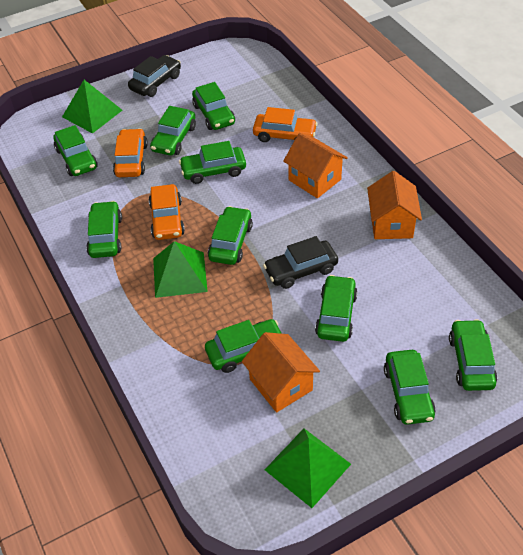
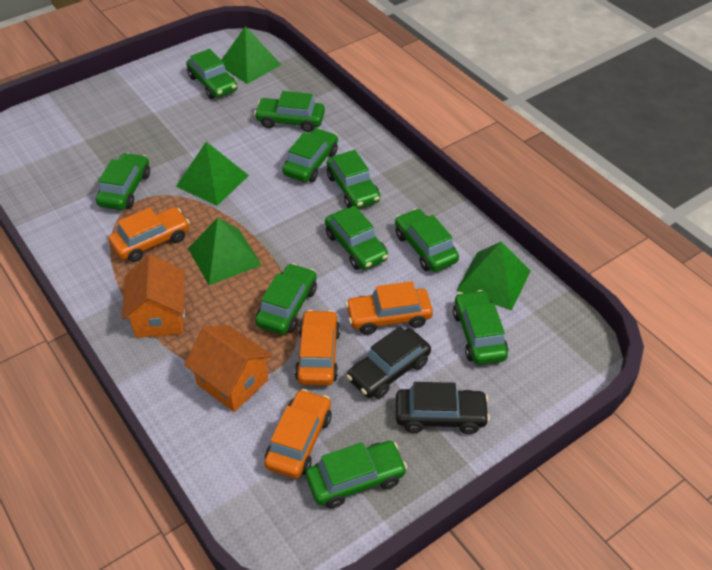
green pyramid: 3 -> 4
orange car: 3 -> 4
orange house: 3 -> 2

